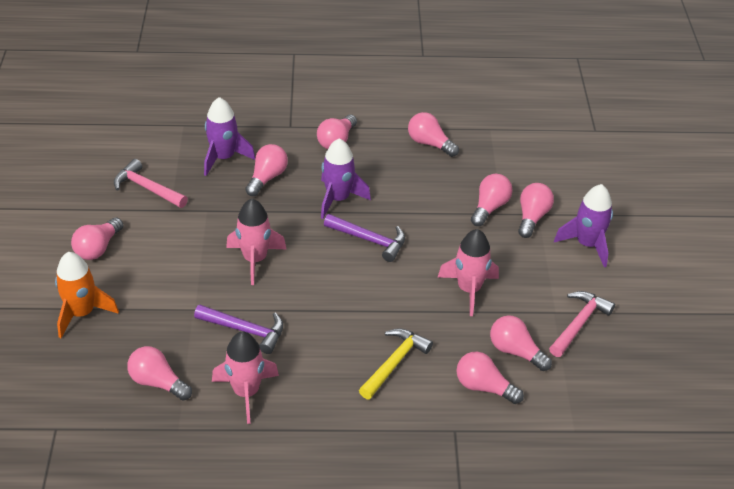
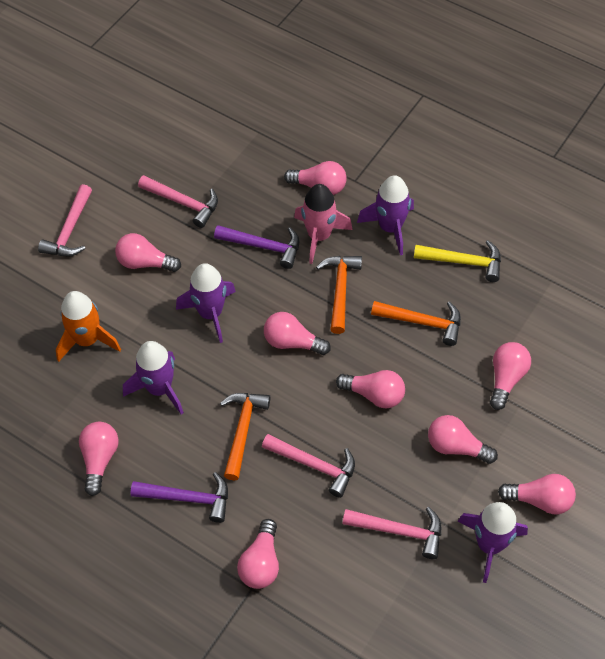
orange hammer: 0 -> 3
pink hammer: 2 -> 4
pink rocket: 3 -> 1
purple rocket: 3 -> 4

